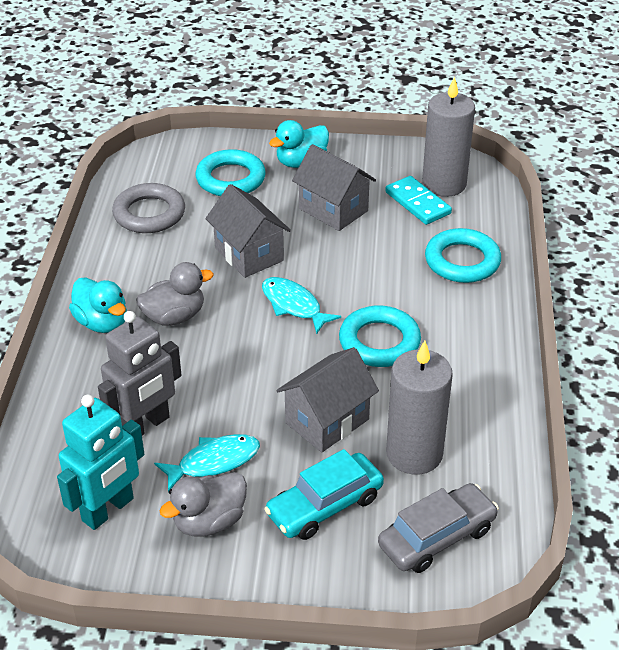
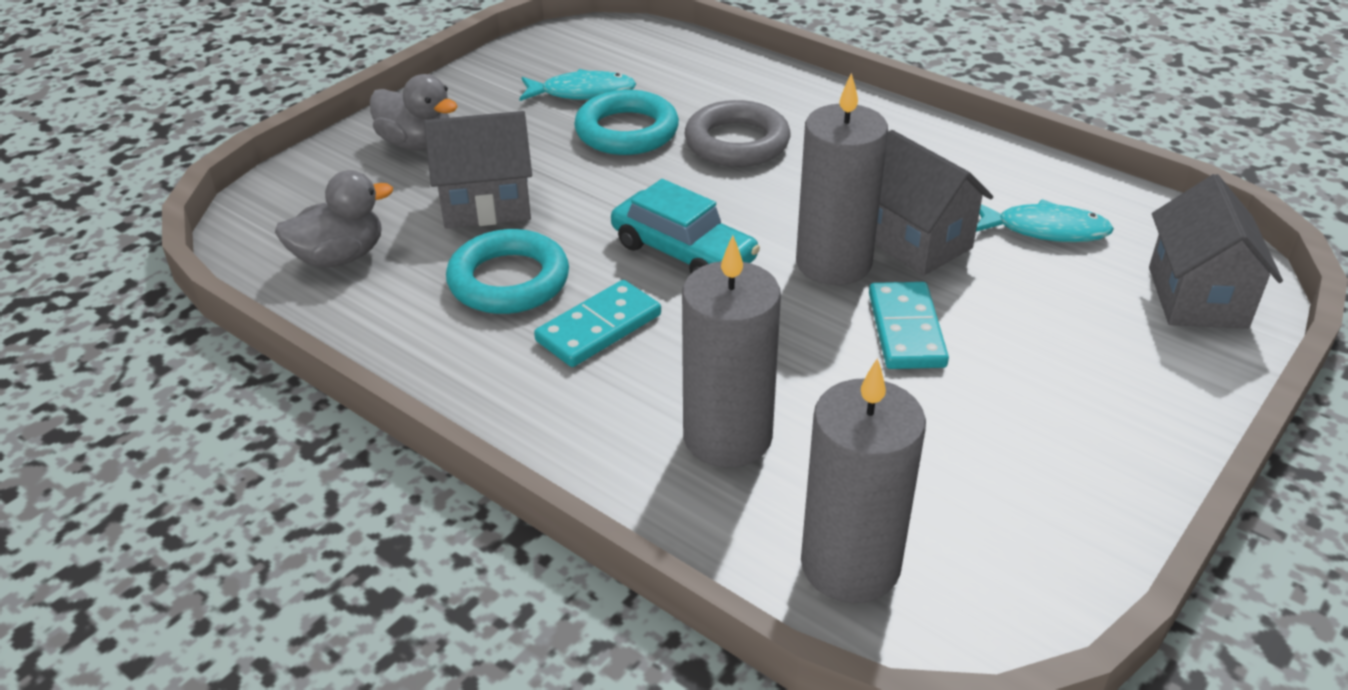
grey candle: 2 -> 3
grey car: 1 -> 0
grey robot: 1 -> 0
turquoise domino: 1 -> 2
turquoise duck: 2 -> 0
turquoise ring: 3 -> 2
turquoise robot: 1 -> 0

